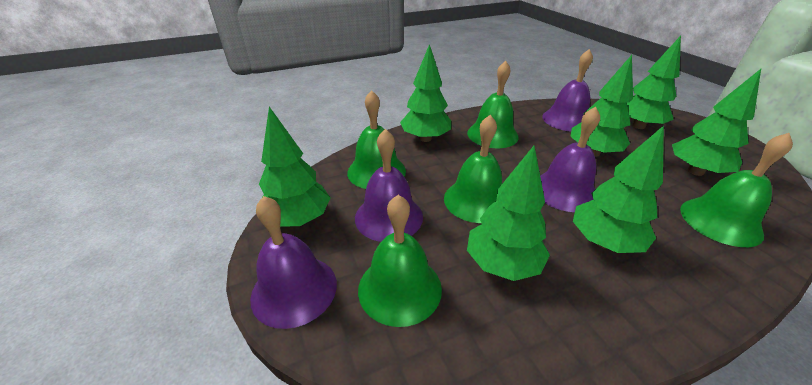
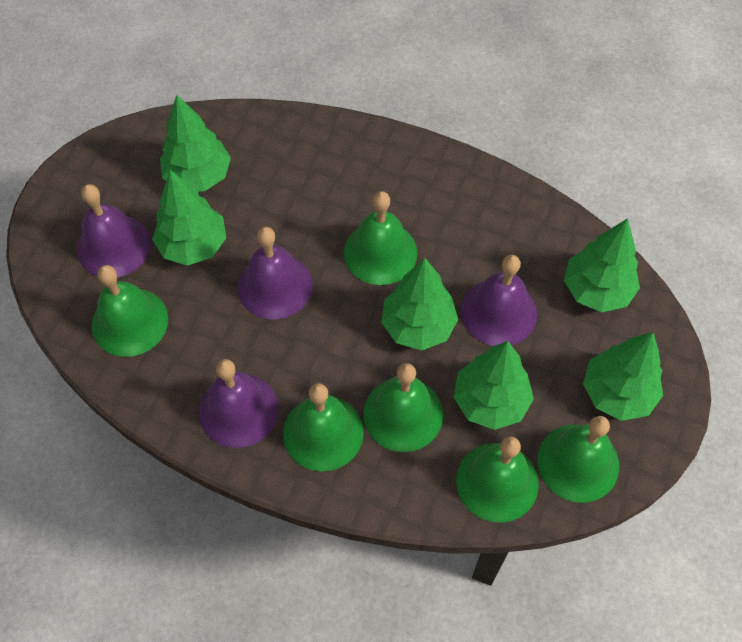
green bell: 5 -> 6
green tree: 7 -> 6

